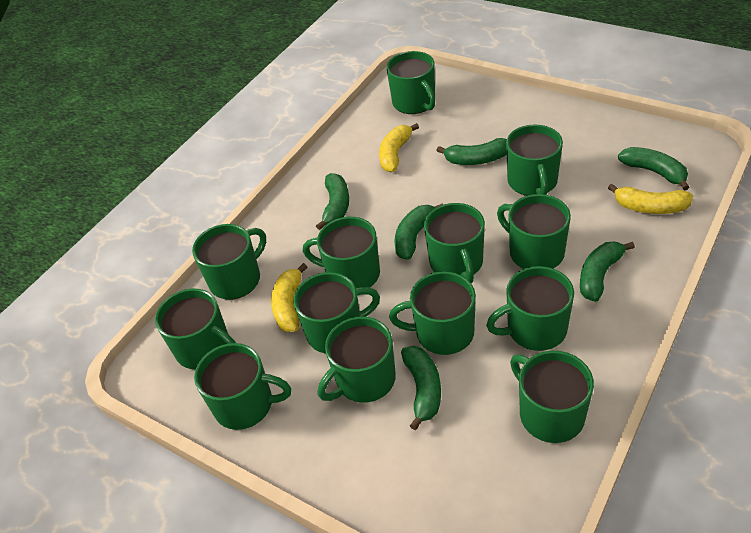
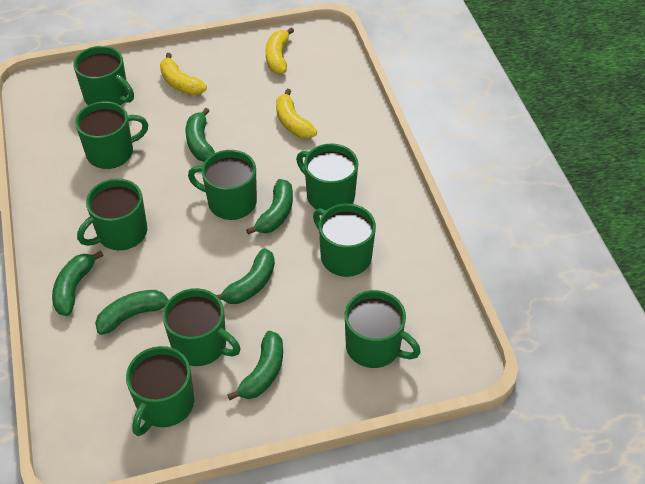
green mug: 13 -> 9

